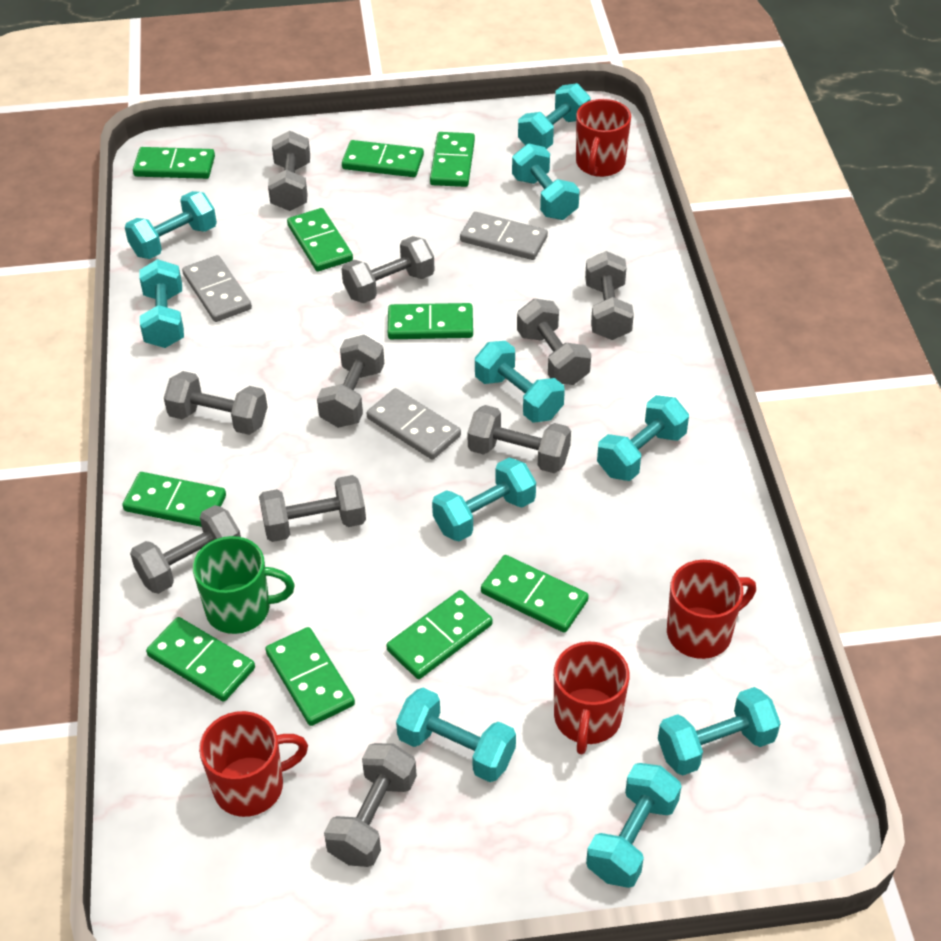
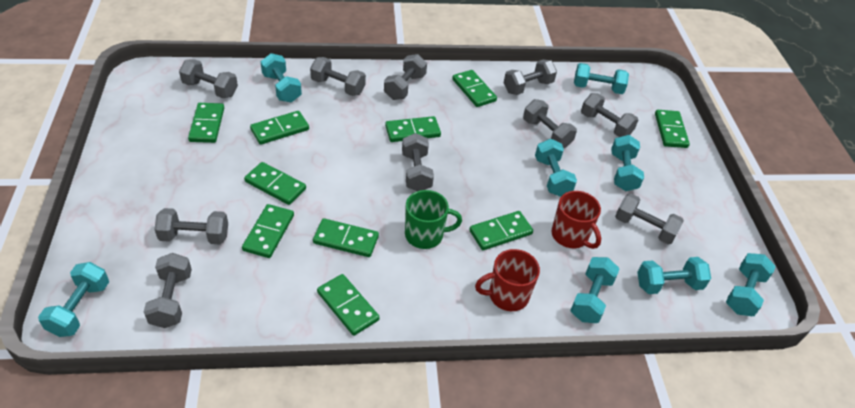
grey domino: 3 -> 0
red mug: 4 -> 2
turquoise dumbbell: 10 -> 8

